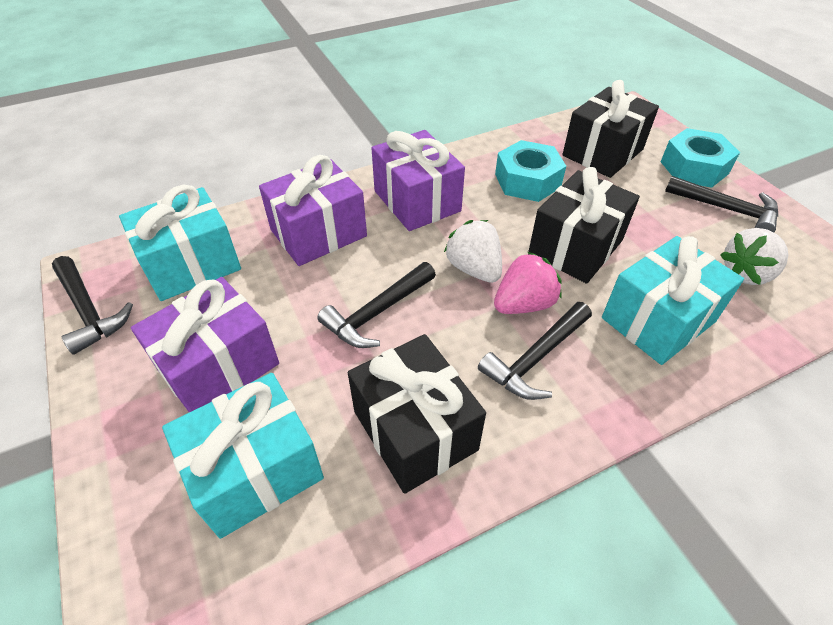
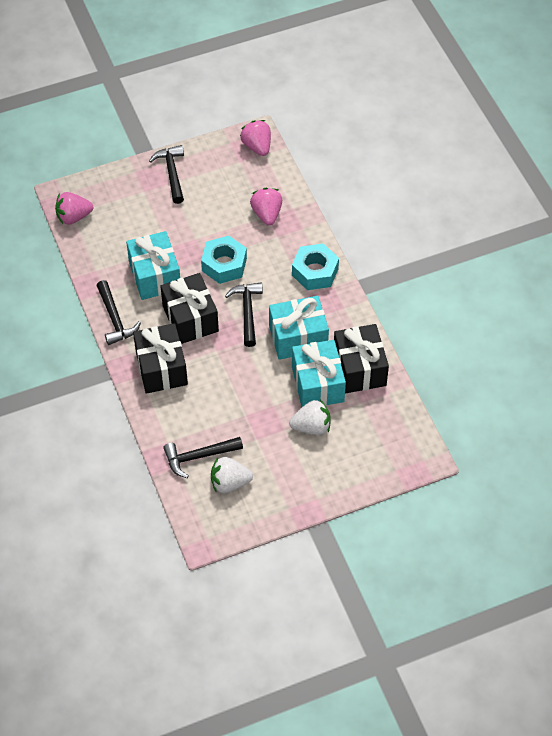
pink strawberry: 1 -> 3
purple gift: 3 -> 0

